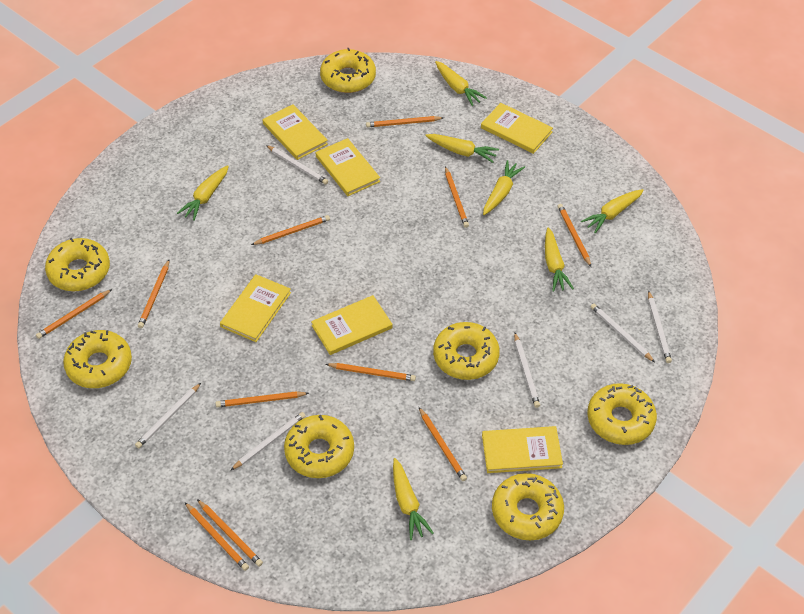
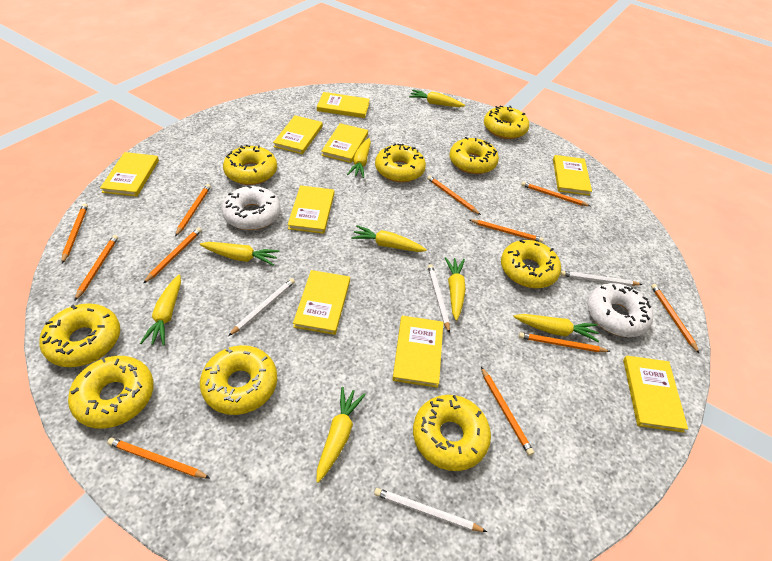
white donut: 0 -> 2
white pencil: 6 -> 4
yellow book: 6 -> 9
yellow carrot: 7 -> 8
yellow donut: 7 -> 9

